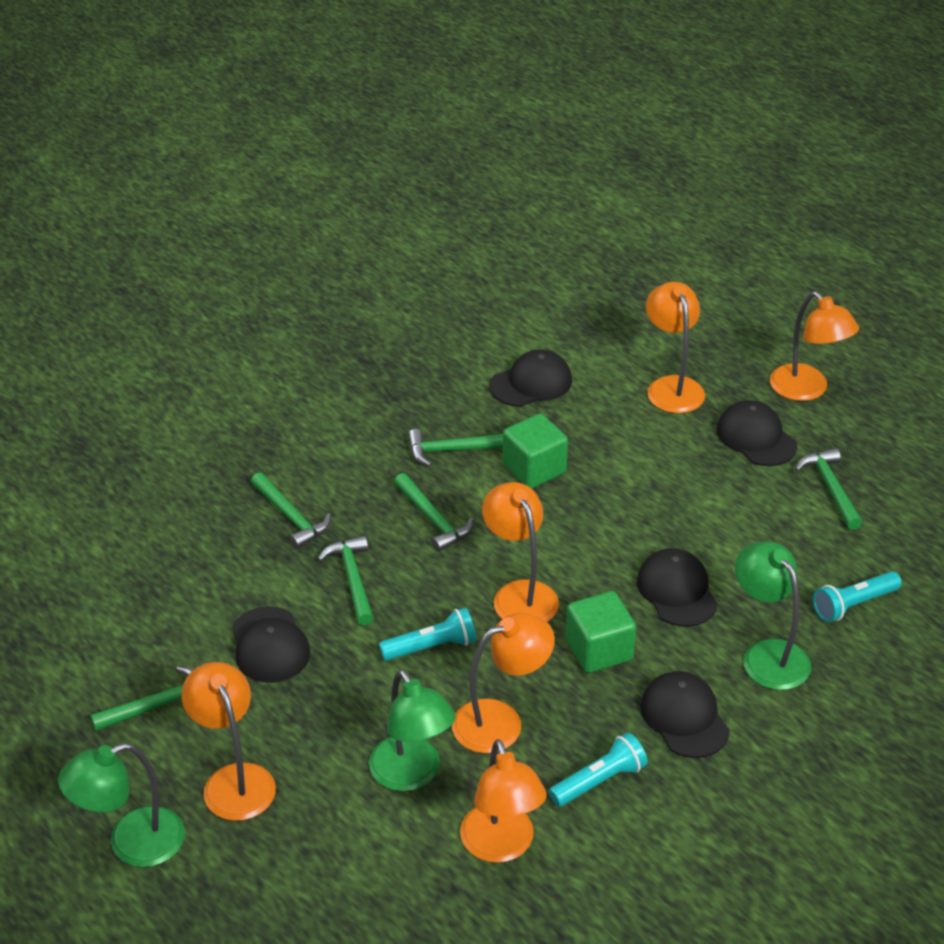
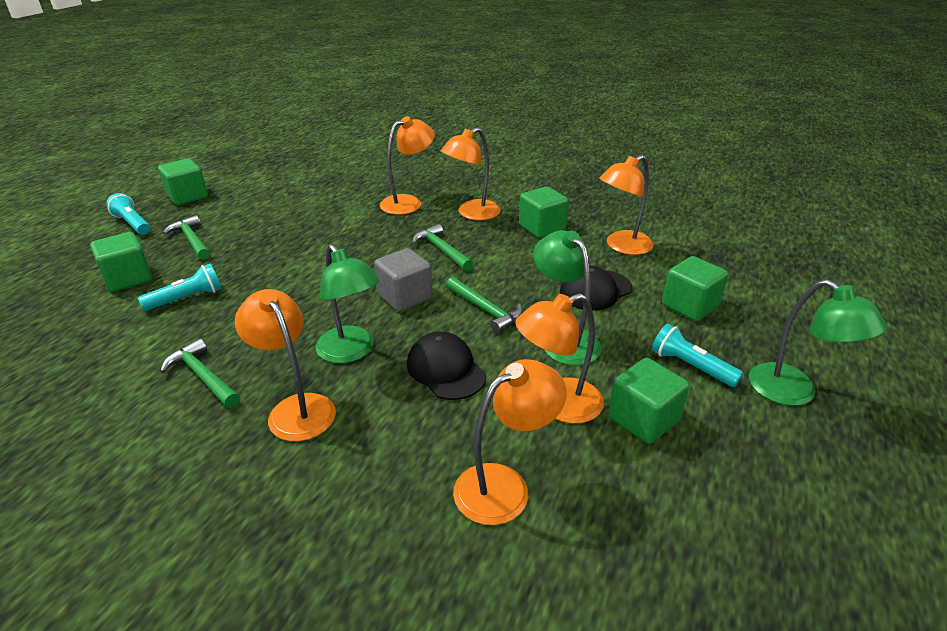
black cap: 5 -> 2
green cube: 2 -> 5
green hammer: 6 -> 4
grey cube: 0 -> 1

